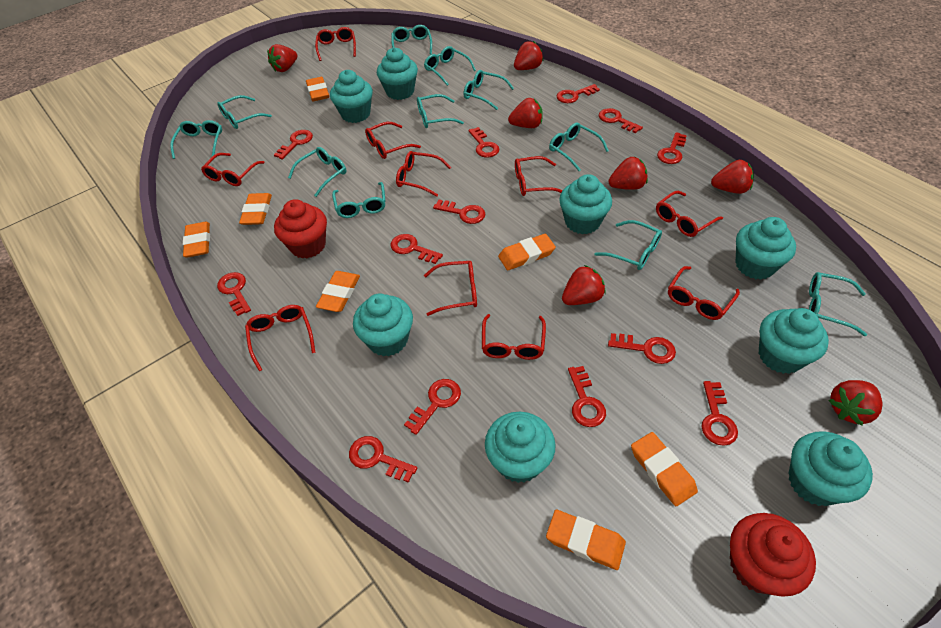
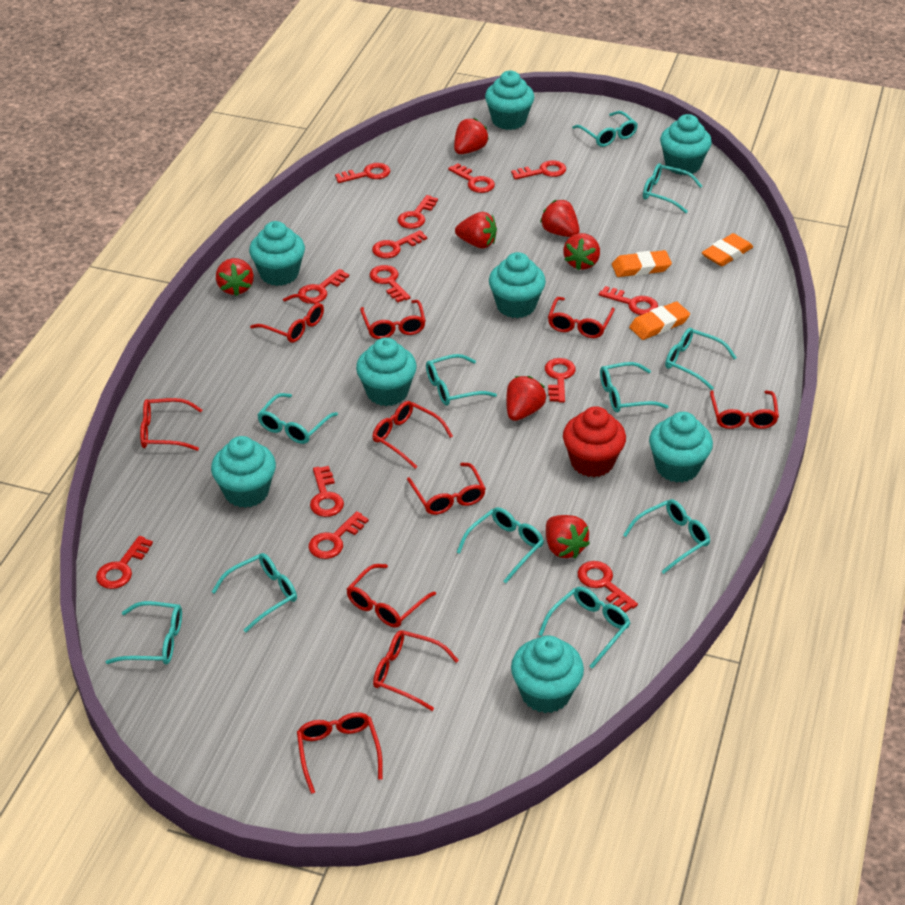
orange eraser: 7 -> 3
red cupcake: 2 -> 1

